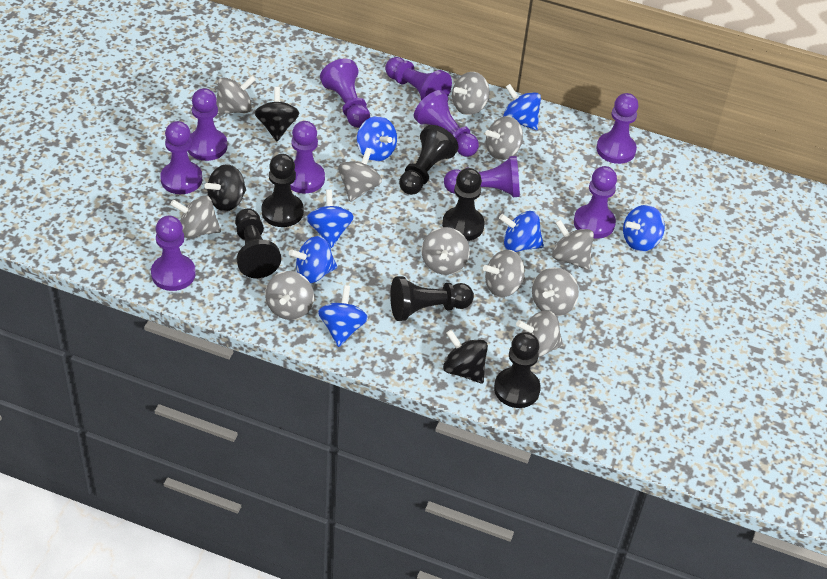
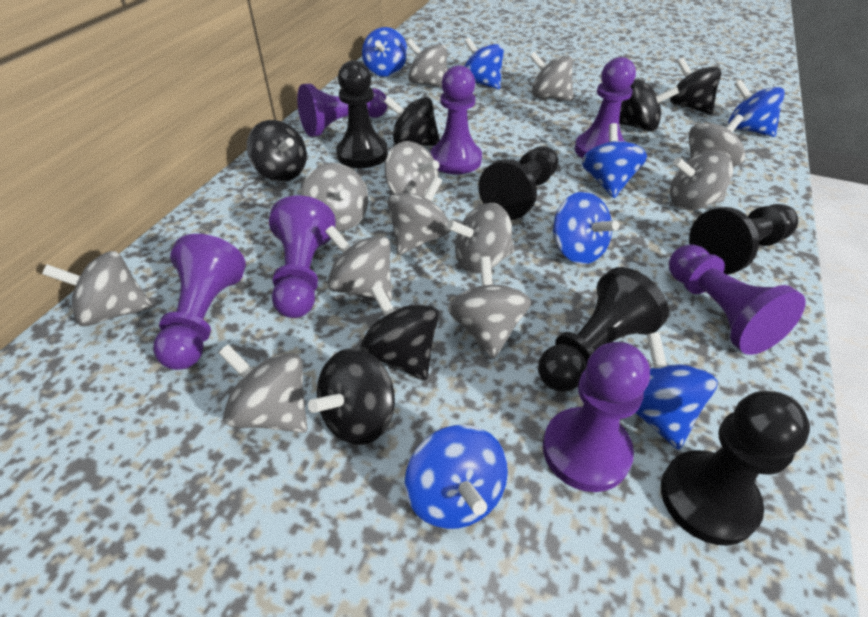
black pawn: 6 -> 5
black spinning top: 3 -> 6
grey spinning top: 11 -> 12
purple pawn: 10 -> 7

